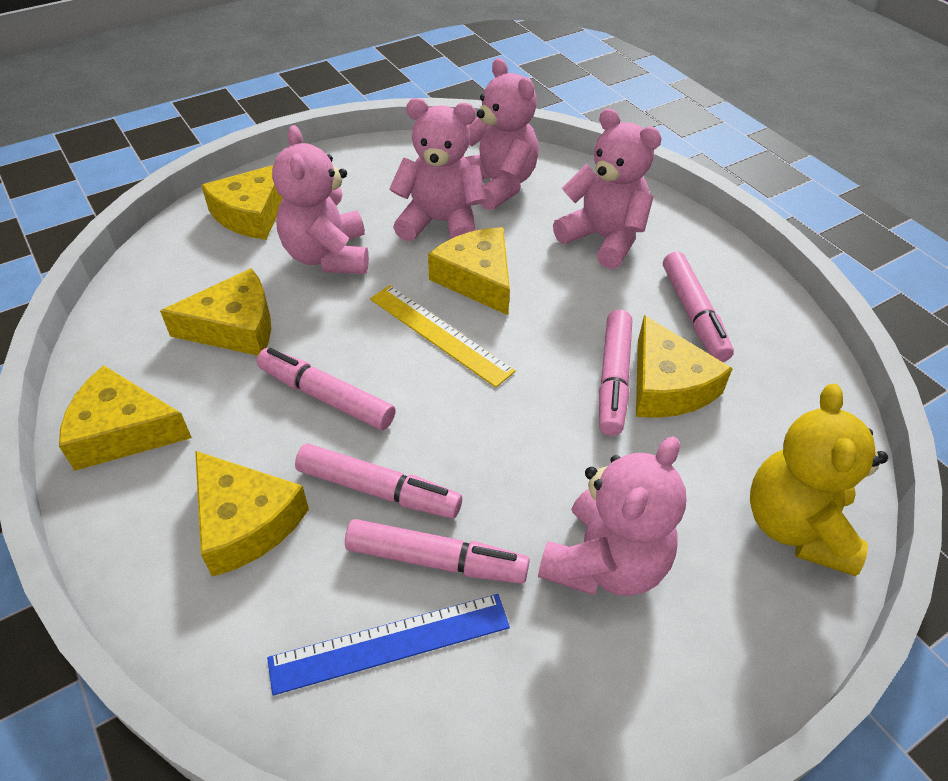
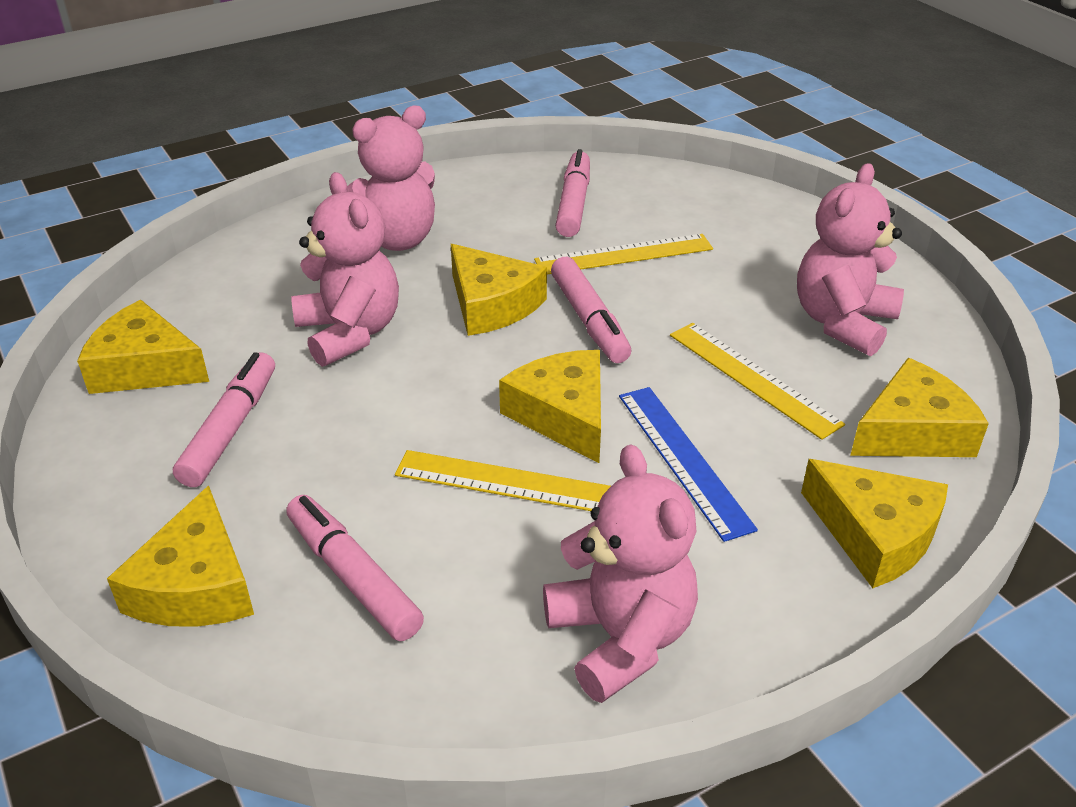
pink marker: 5 -> 4
pink teddy bear: 5 -> 4
yellow ruler: 1 -> 3
yellow teddy bear: 1 -> 0

